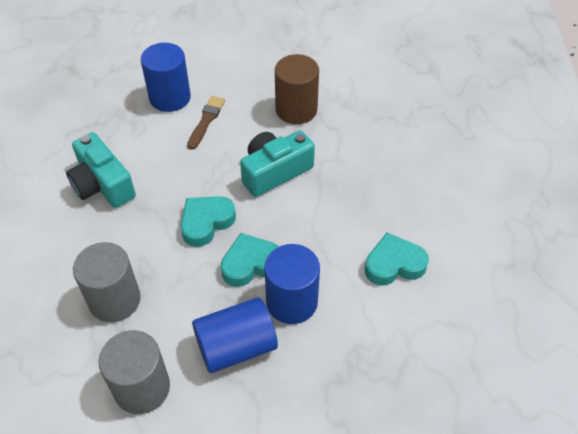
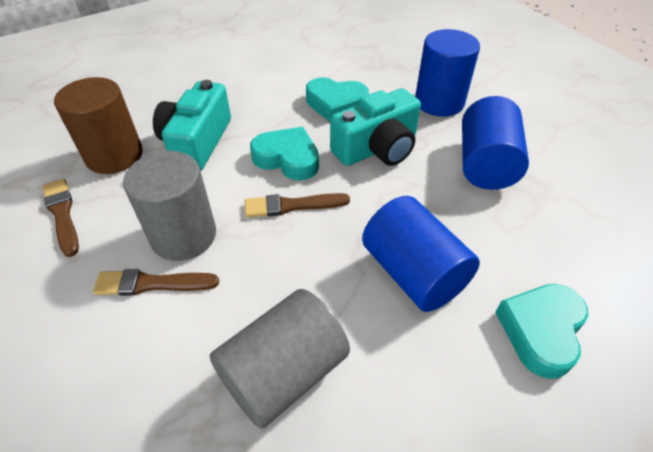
brown brush: 1 -> 3

